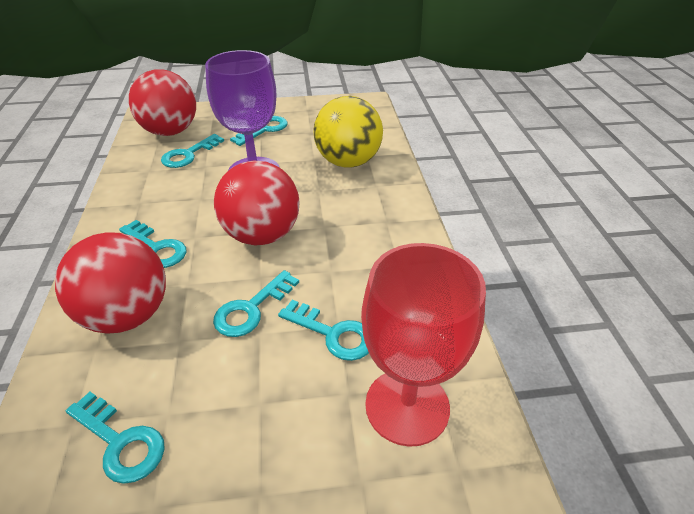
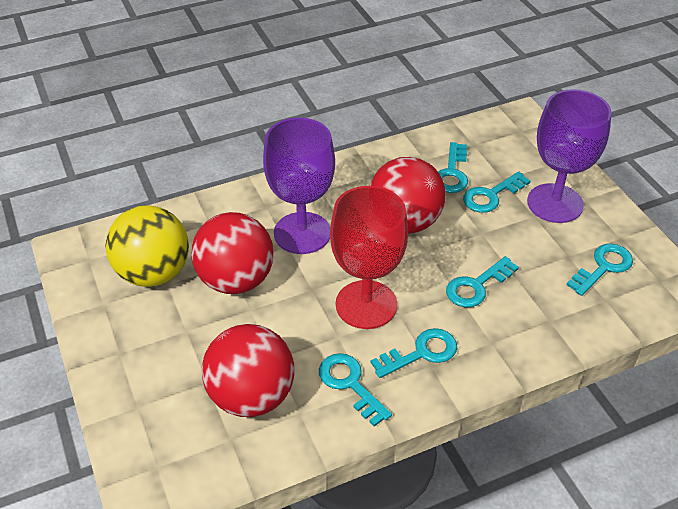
purple goblet: 1 -> 2

